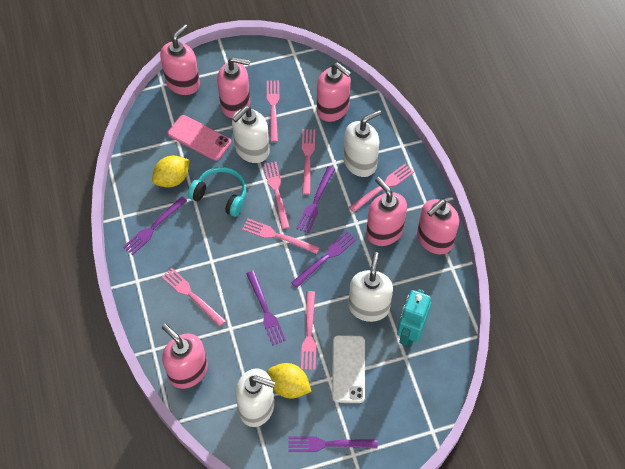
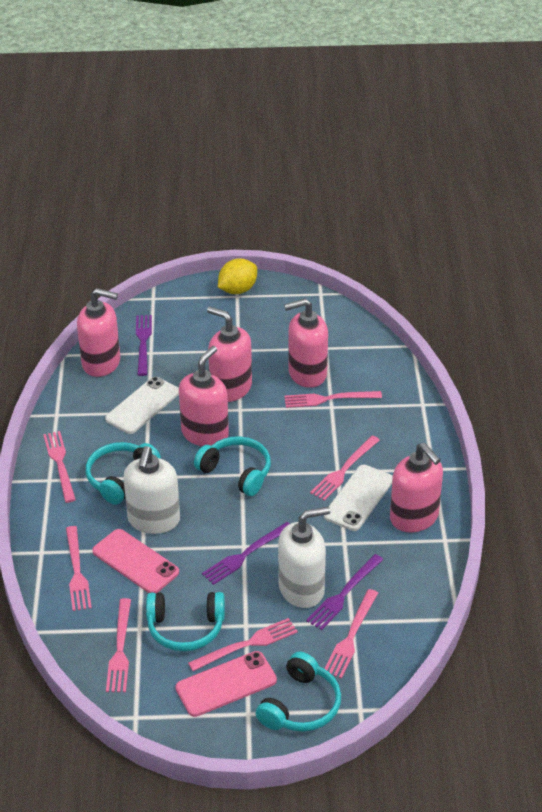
pink phone: 1 -> 2
pink soap dispenser: 6 -> 5
purple fork: 5 -> 3
turquoise headphones: 1 -> 4
turquoise robot: 1 -> 0
white phone: 1 -> 2
white soap dispenser: 4 -> 2
yellow lemon: 2 -> 1

